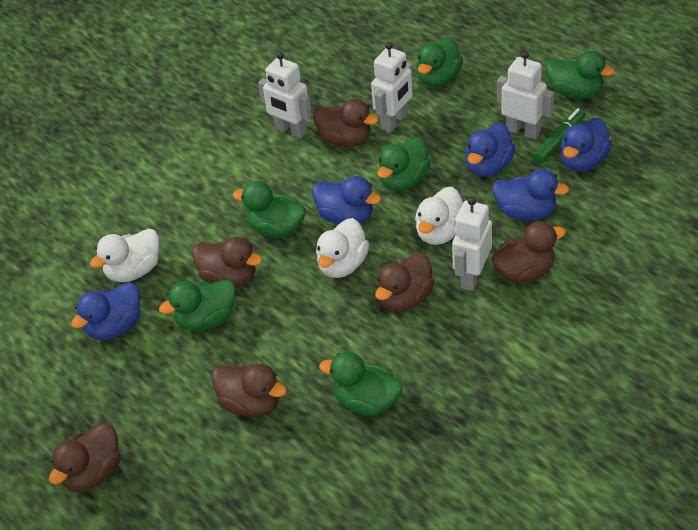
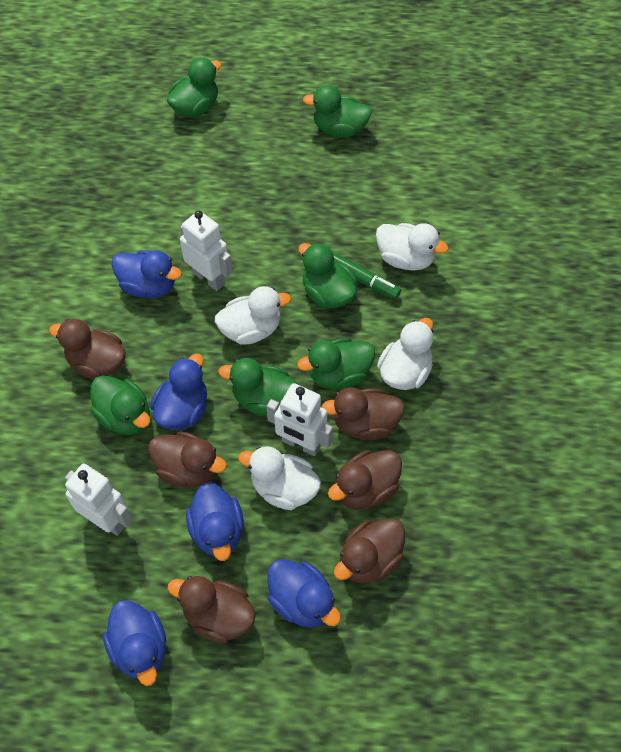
white duck: 3 -> 4
white robot: 4 -> 3

